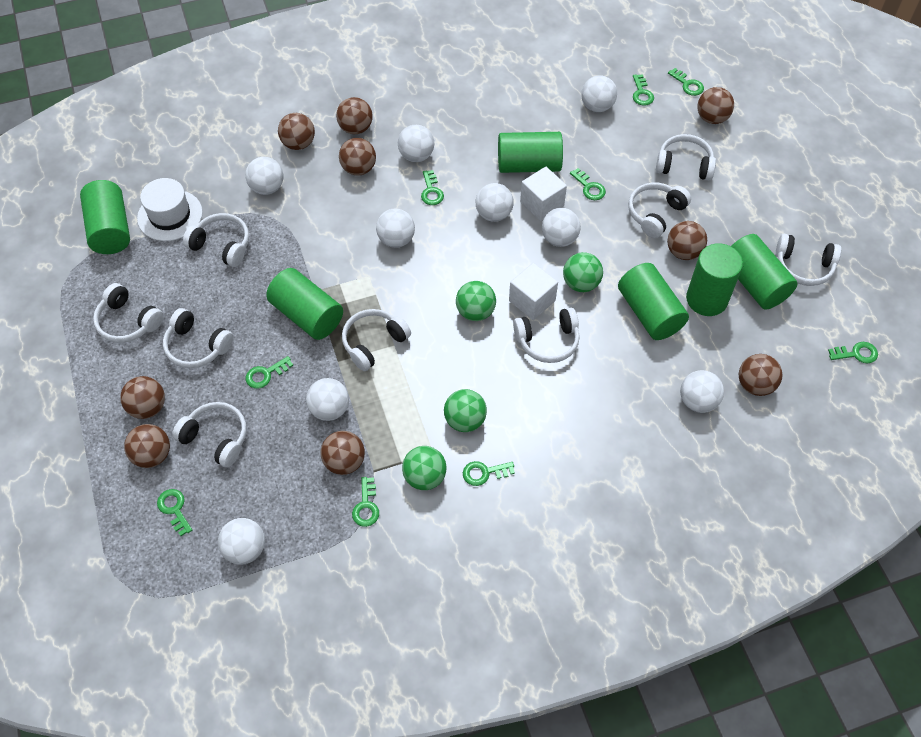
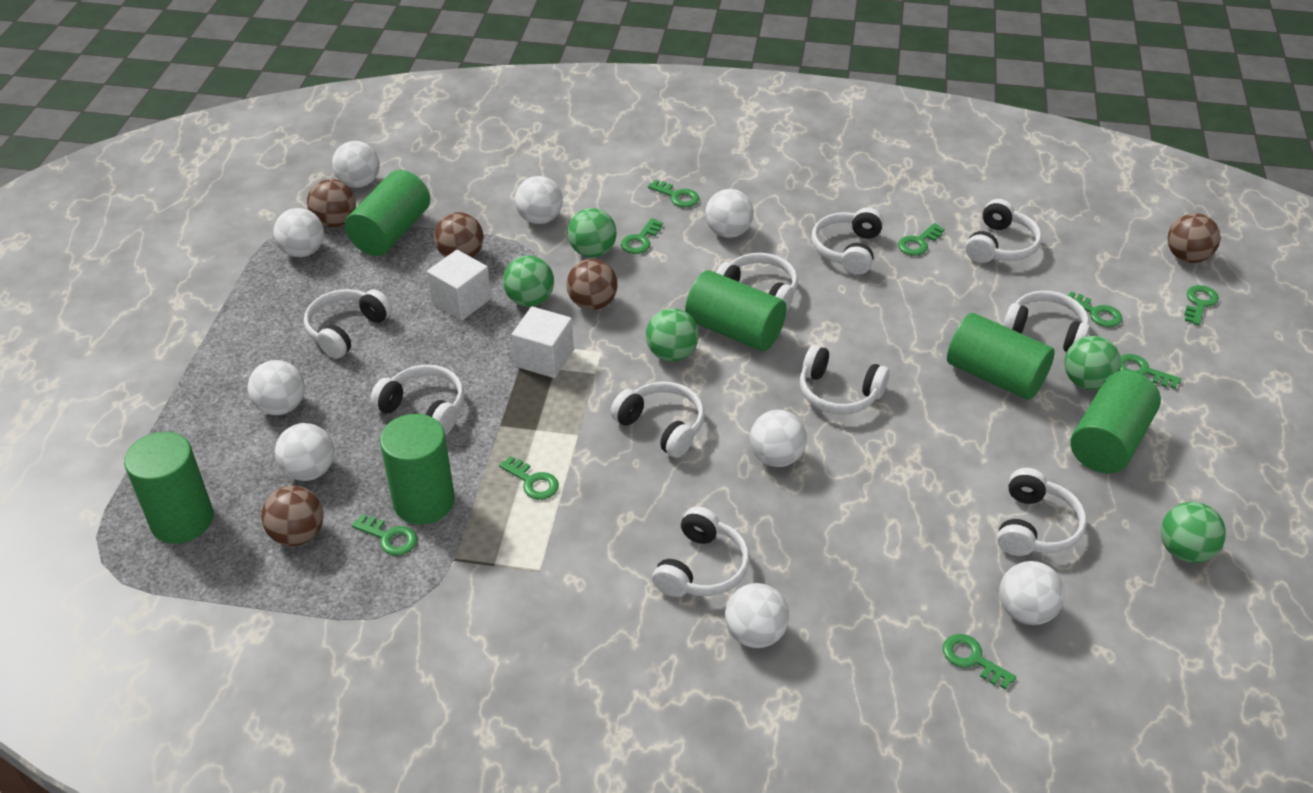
brown ball: 9 -> 5
green ball: 4 -> 5
white hat: 1 -> 0
white headphones: 9 -> 10

